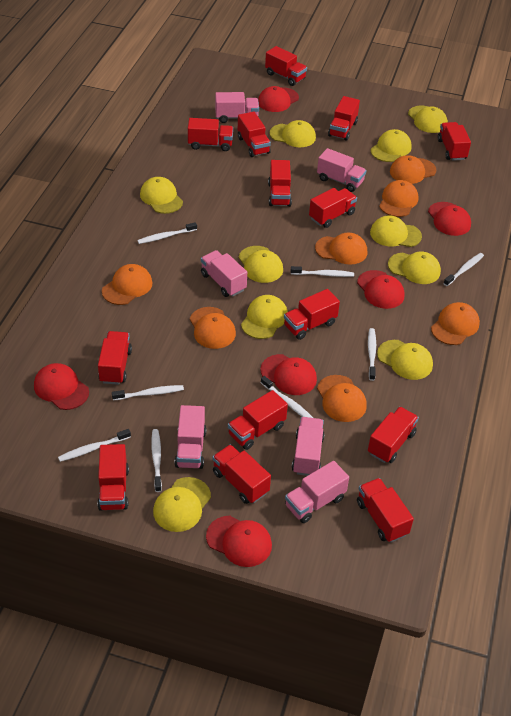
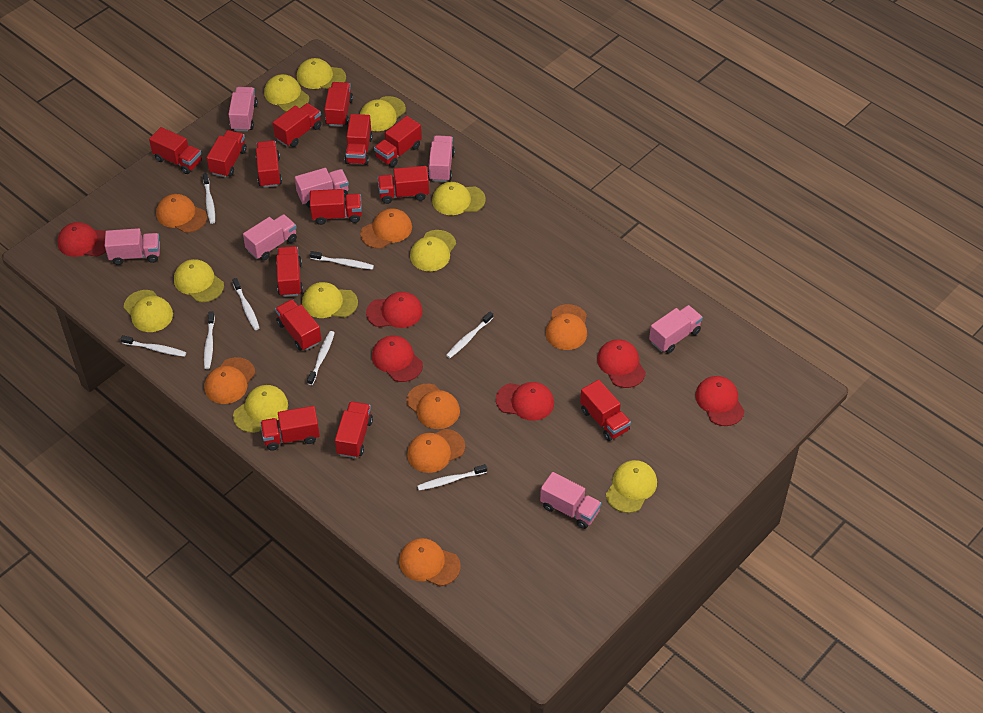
pink truck: 6 -> 7

